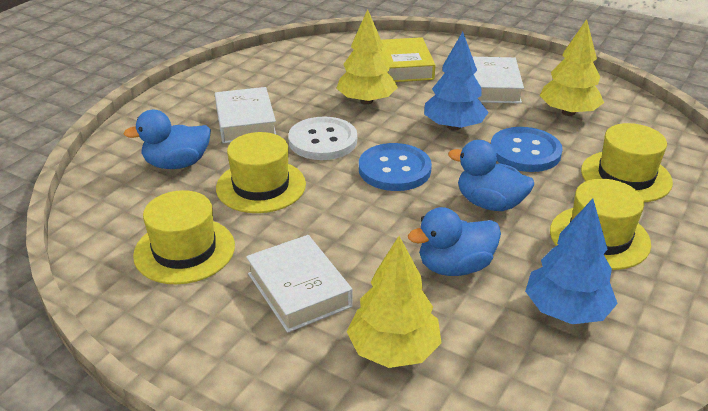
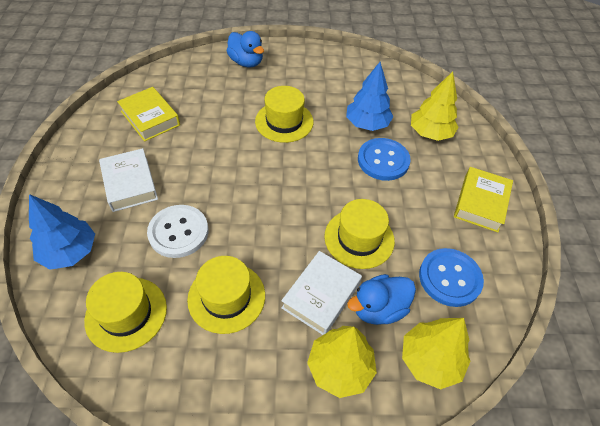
blue duck: 3 -> 2
white book: 3 -> 2
yellow book: 1 -> 2

